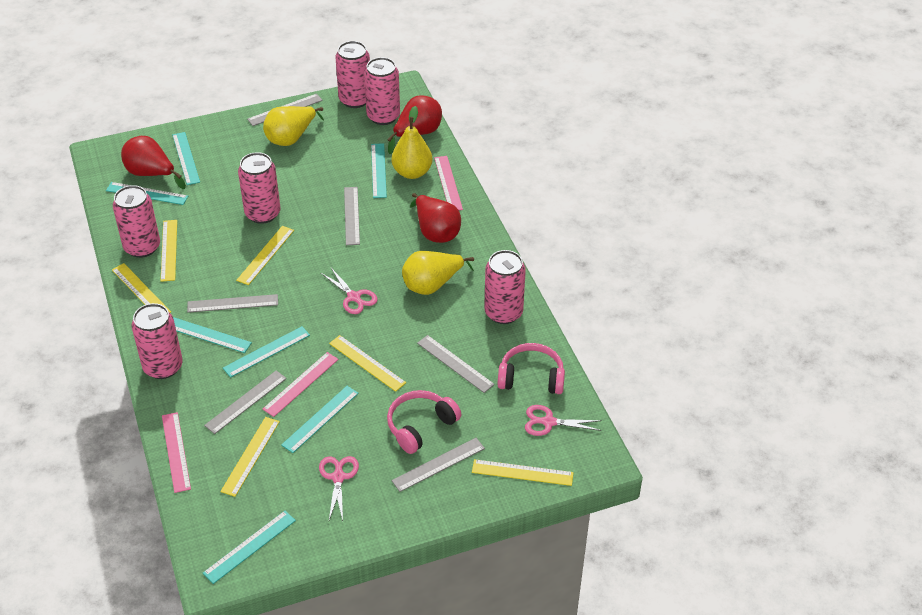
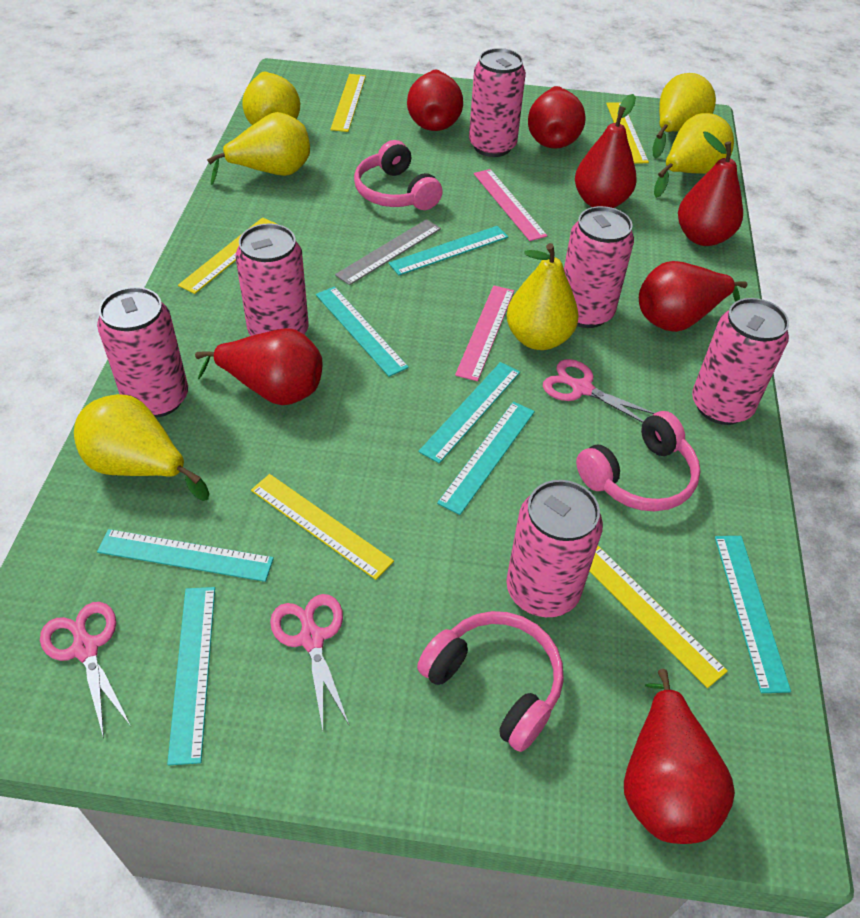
grey ruler: 6 -> 1
pink headphones: 2 -> 3
pink ruler: 3 -> 2
red pear: 3 -> 7
yellow pear: 3 -> 6
yellow ruler: 6 -> 5

